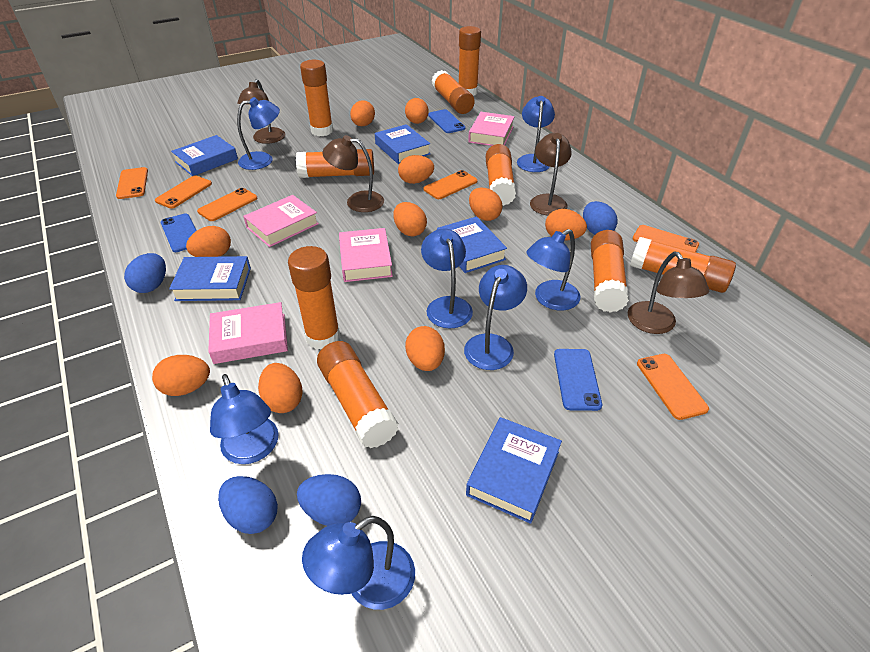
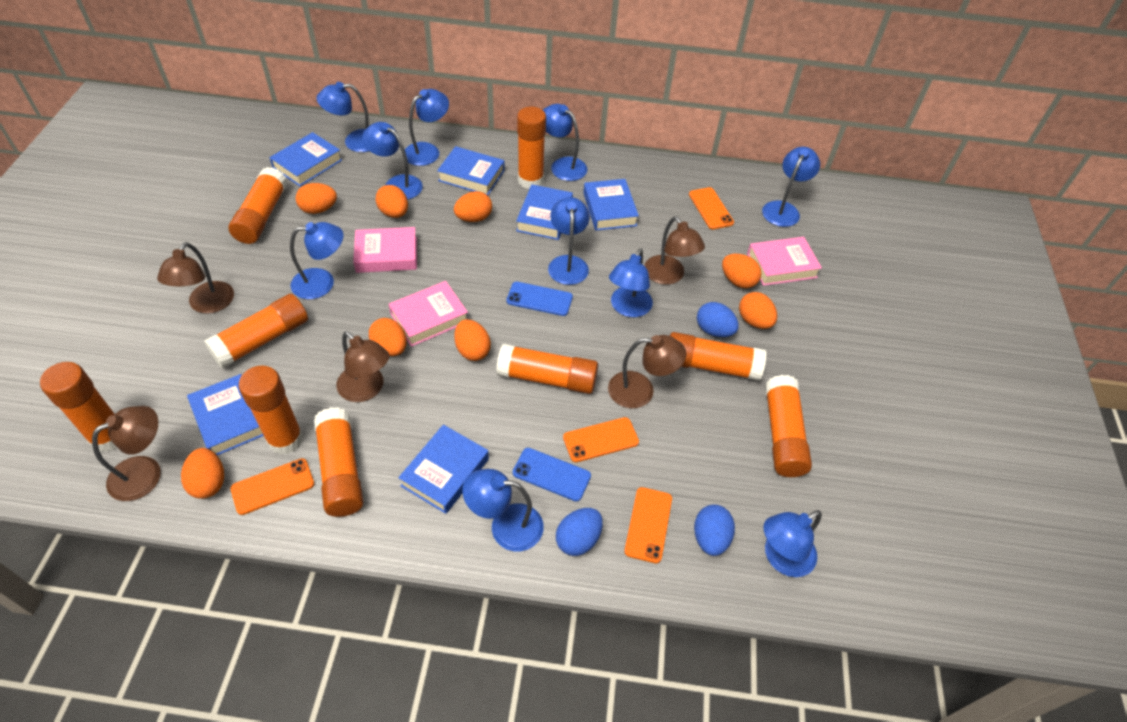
blue book: 5 -> 6
blue egg: 4 -> 3
blue lamp: 7 -> 10
blue phone: 3 -> 2
brown lamp: 4 -> 5
orange egg: 10 -> 8
orange phone: 6 -> 4
pink book: 4 -> 3

